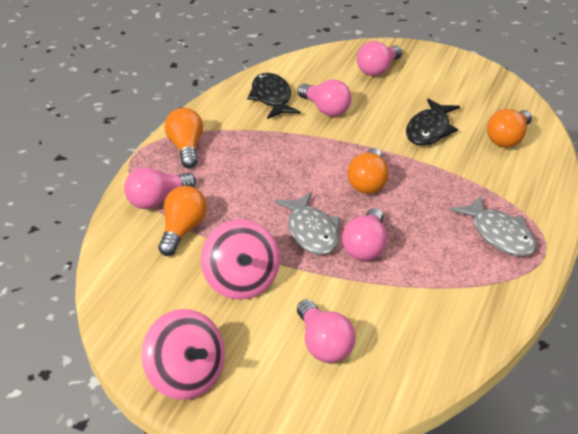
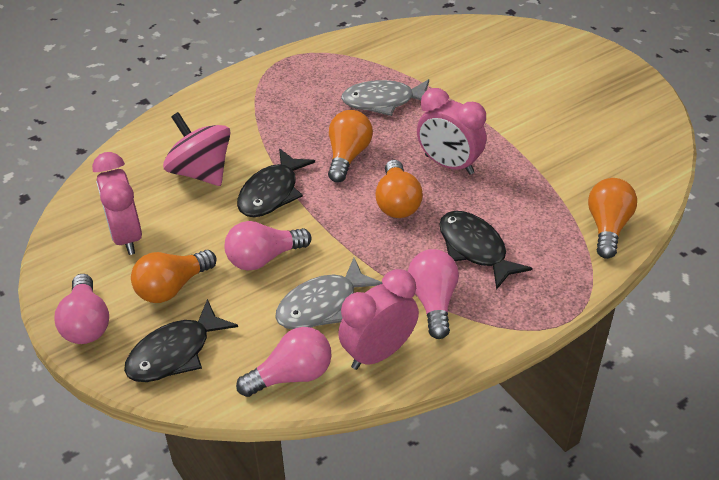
black fish: 2 -> 3
pink clock: 0 -> 3
pink light bulb: 5 -> 4
pink spinning top: 2 -> 1

